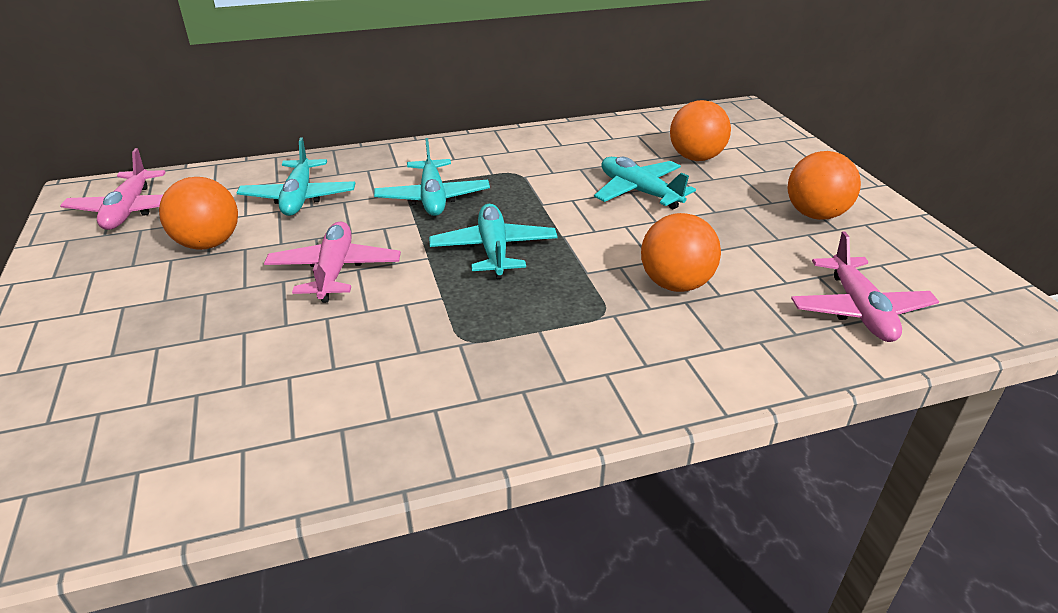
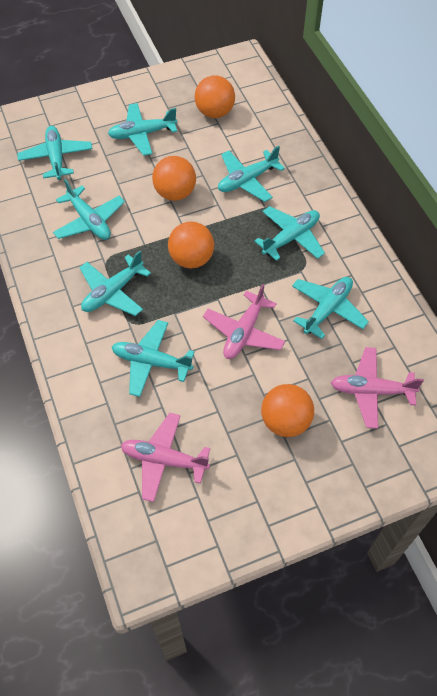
turquoise plane: 4 -> 8

